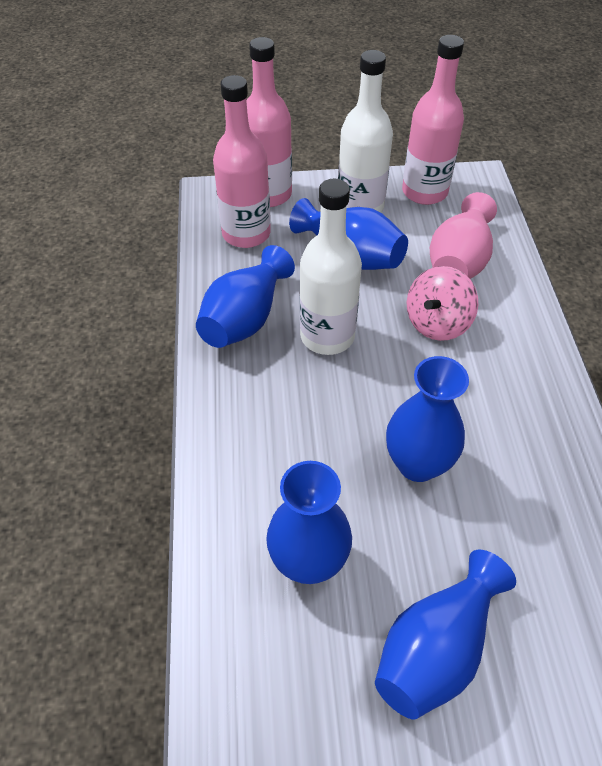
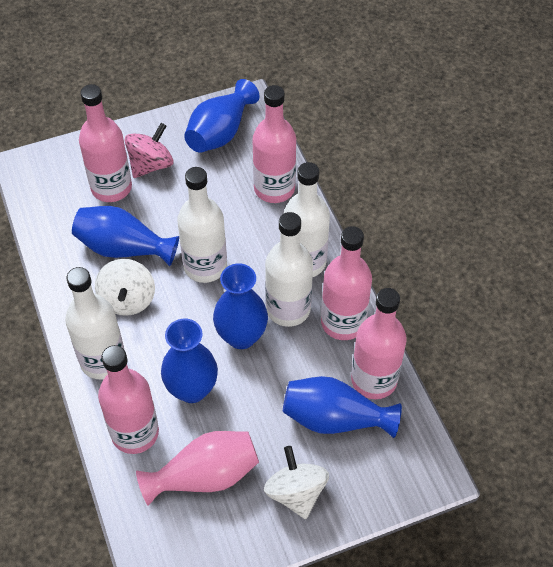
pink bottle: 3 -> 5
white bottle: 2 -> 4
white spinning top: 0 -> 2

